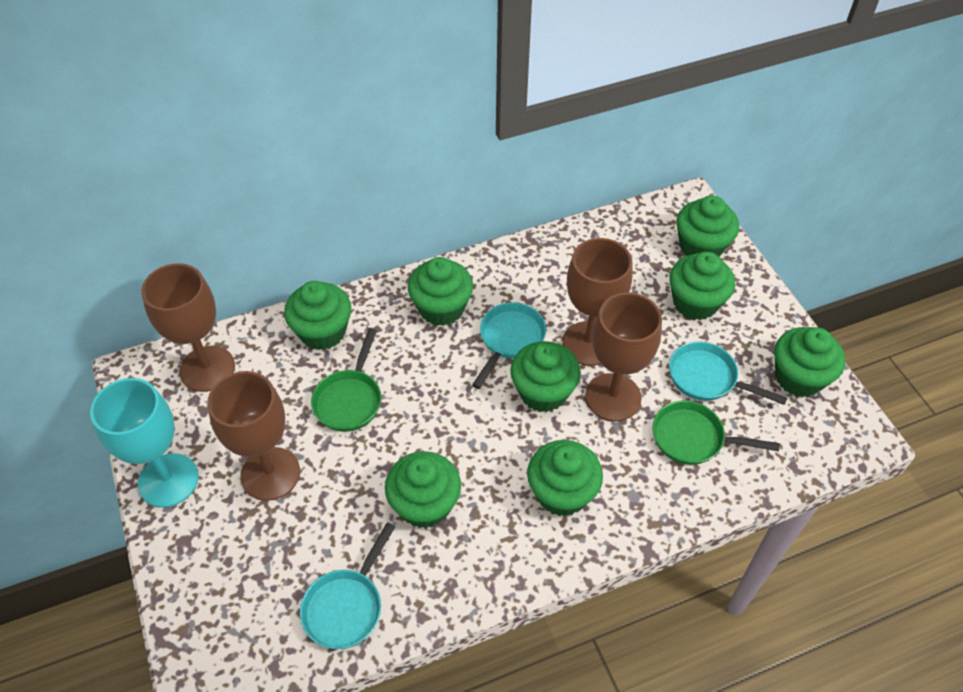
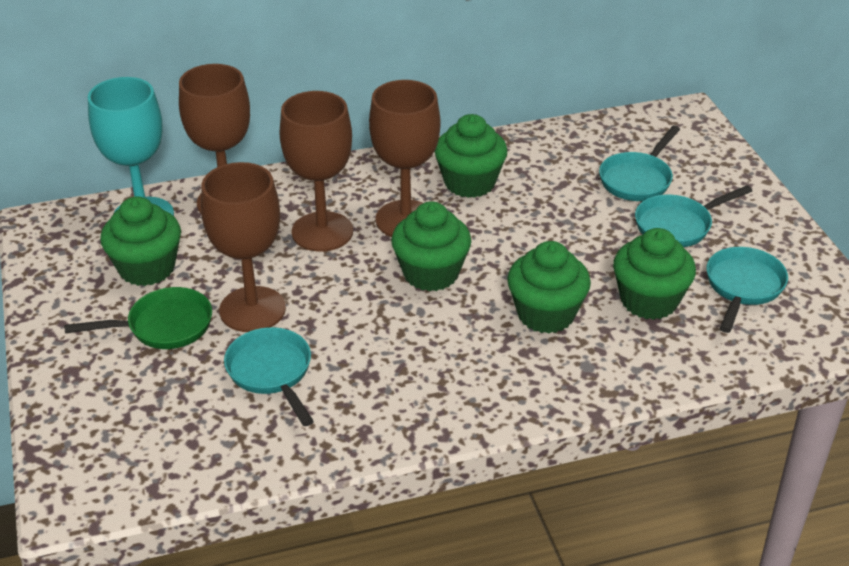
green cupcake: 8 -> 5
green pan: 2 -> 1
turquoise pan: 3 -> 4

